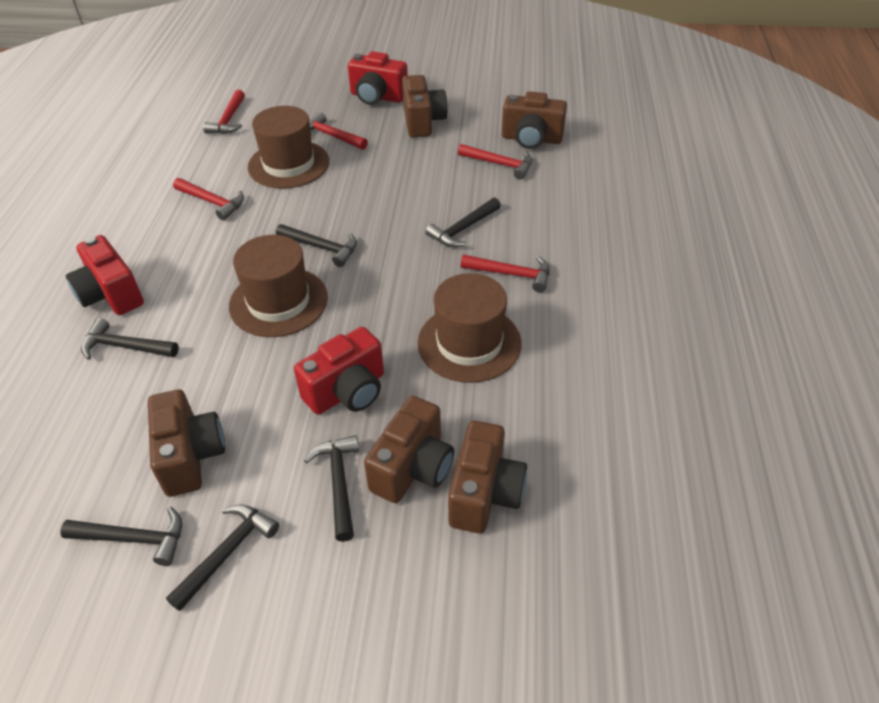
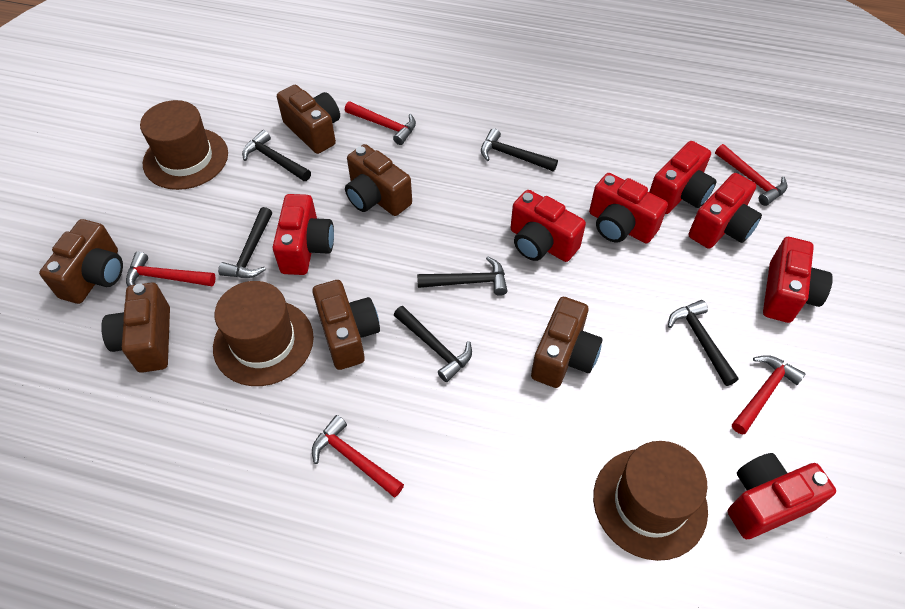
brown camera: 5 -> 6
red camera: 3 -> 7

